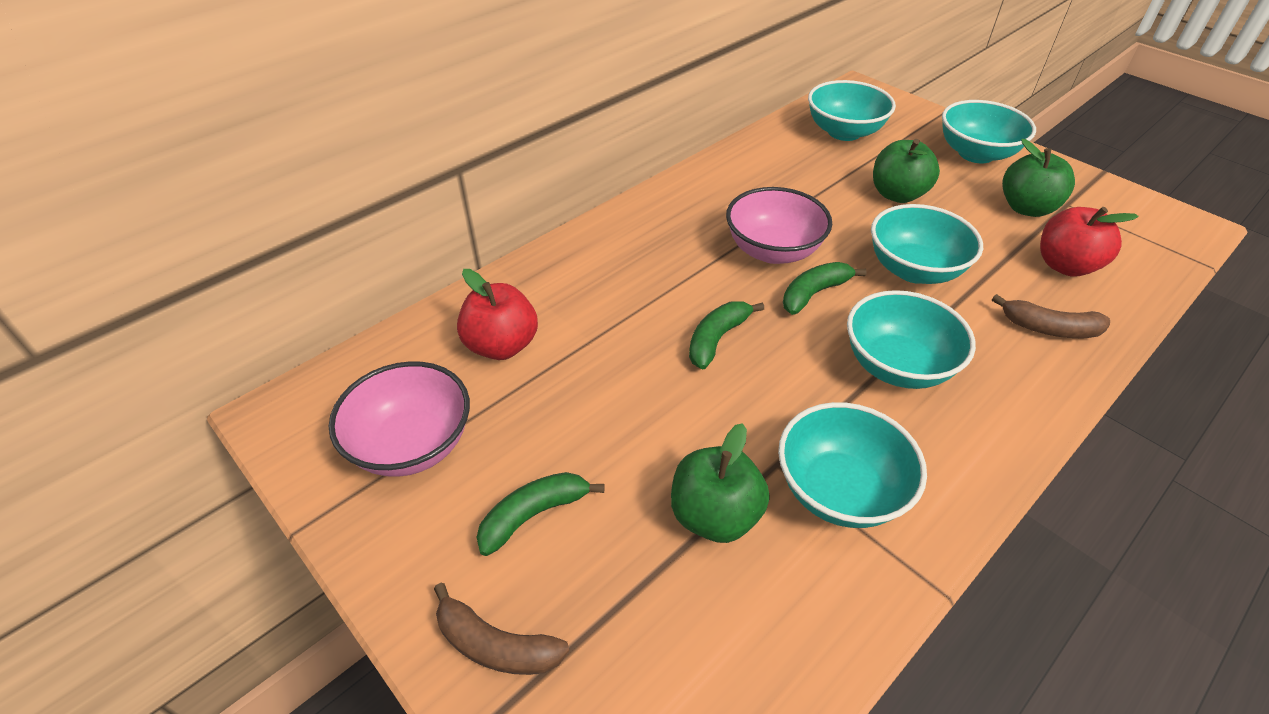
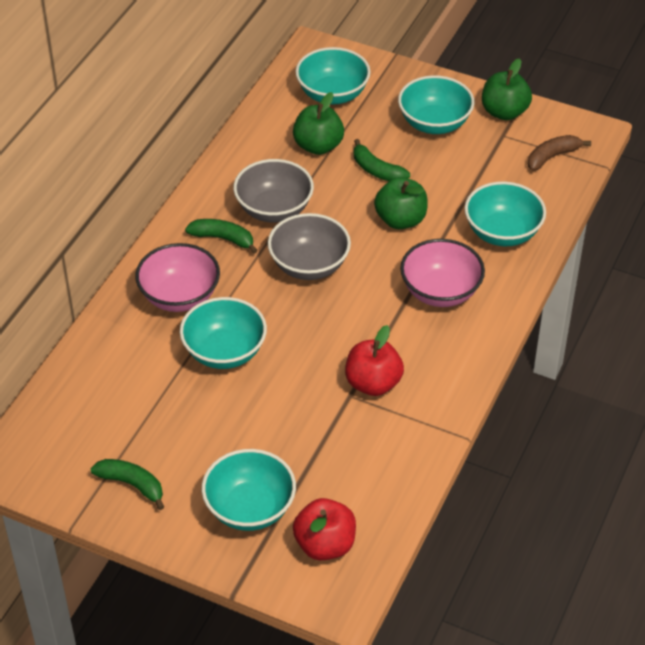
brown banana: 2 -> 1
grey bowl: 0 -> 2

